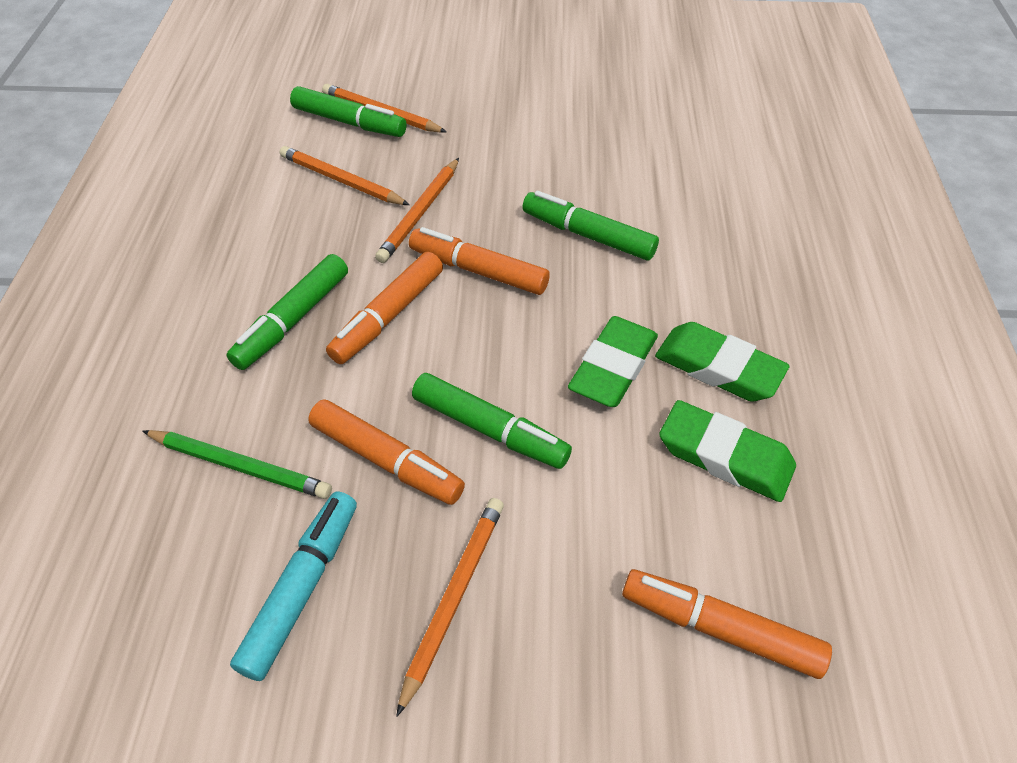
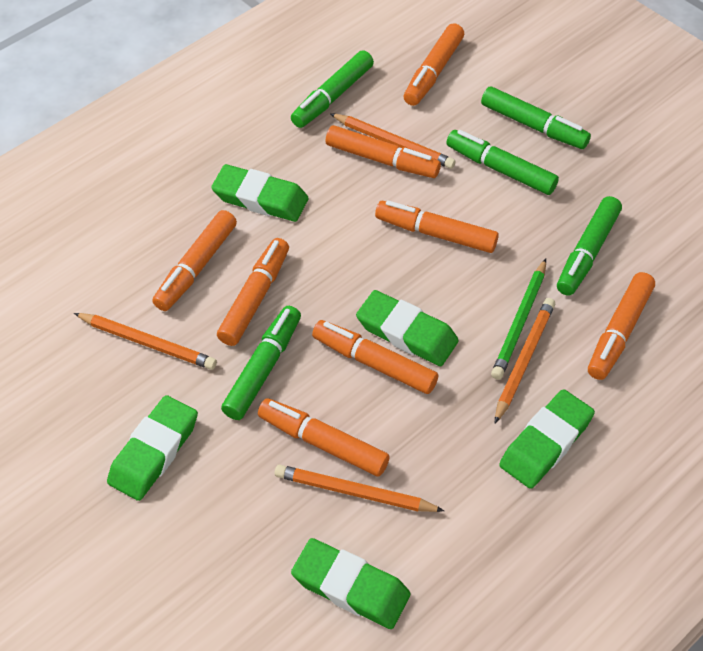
green eraser: 3 -> 5
green marker: 4 -> 5
orange marker: 4 -> 8
turquoise marker: 1 -> 0

